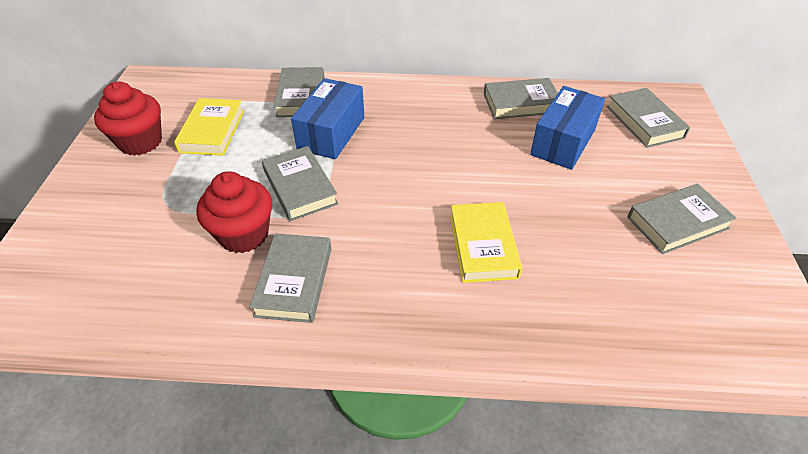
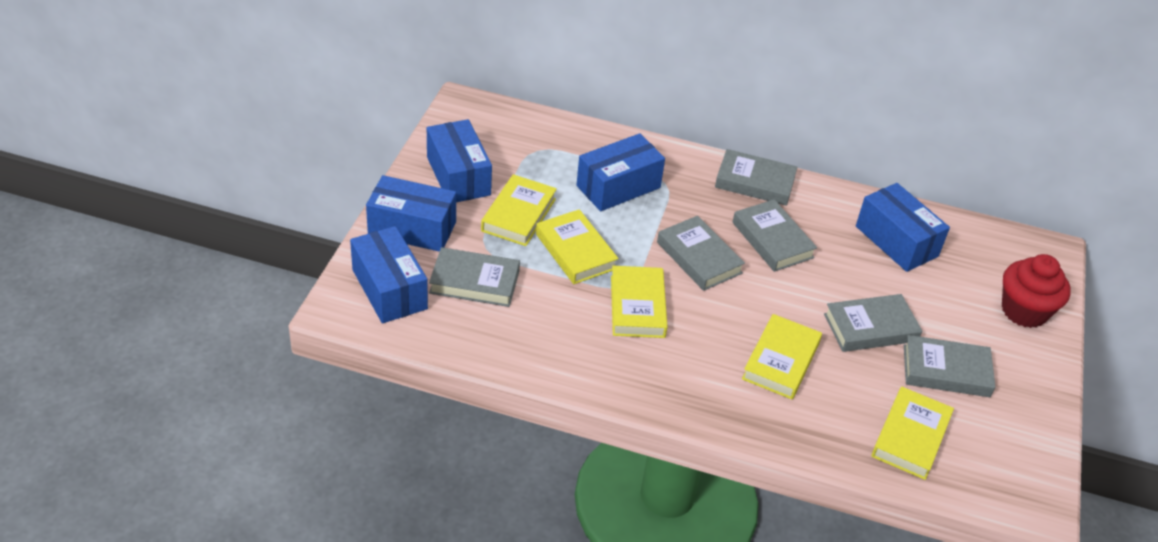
blue box: 2 -> 5
red cupcake: 2 -> 1
yellow book: 2 -> 5

